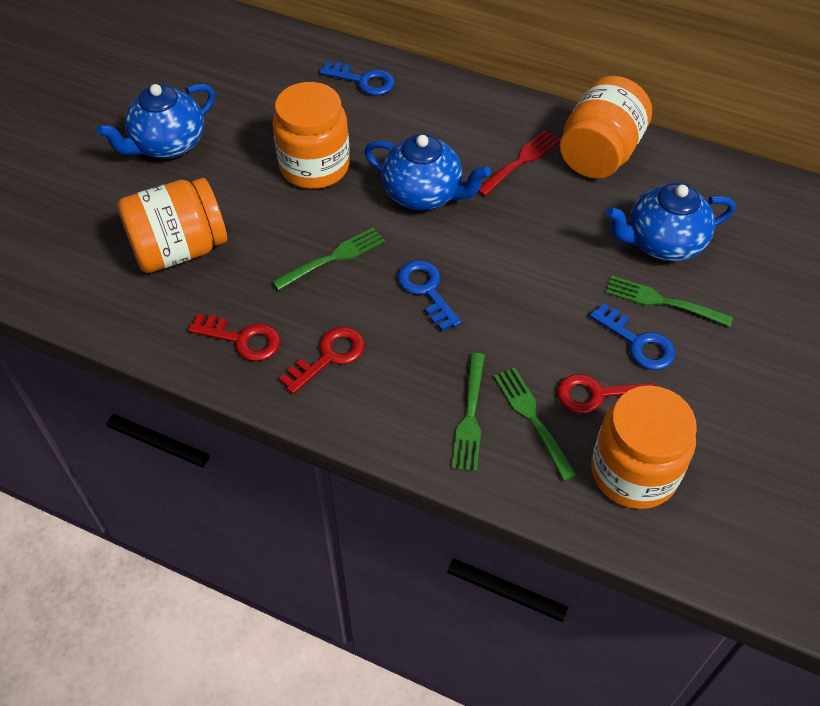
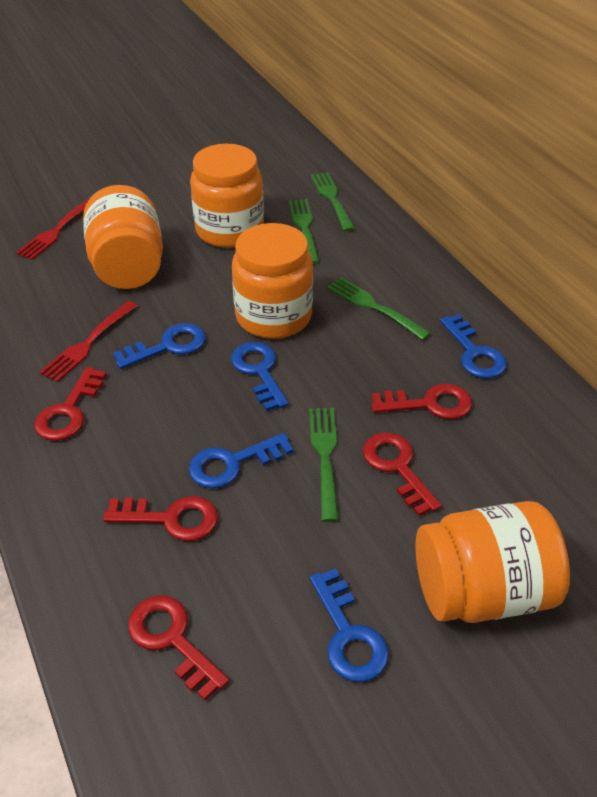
blue key: 3 -> 5
blue teapot: 3 -> 0
red fork: 1 -> 2
red key: 3 -> 5

